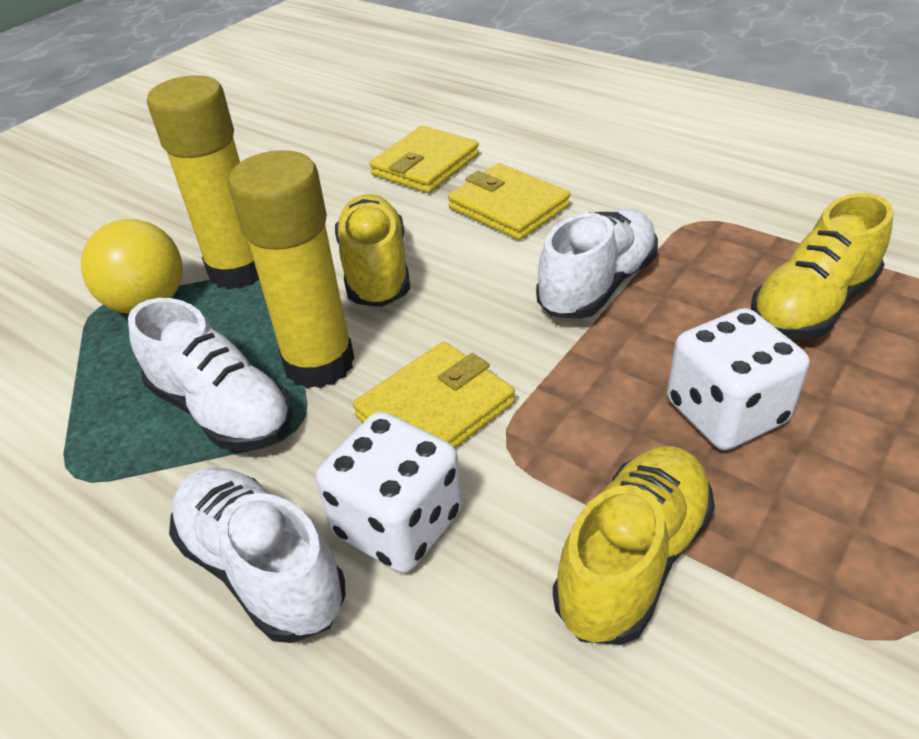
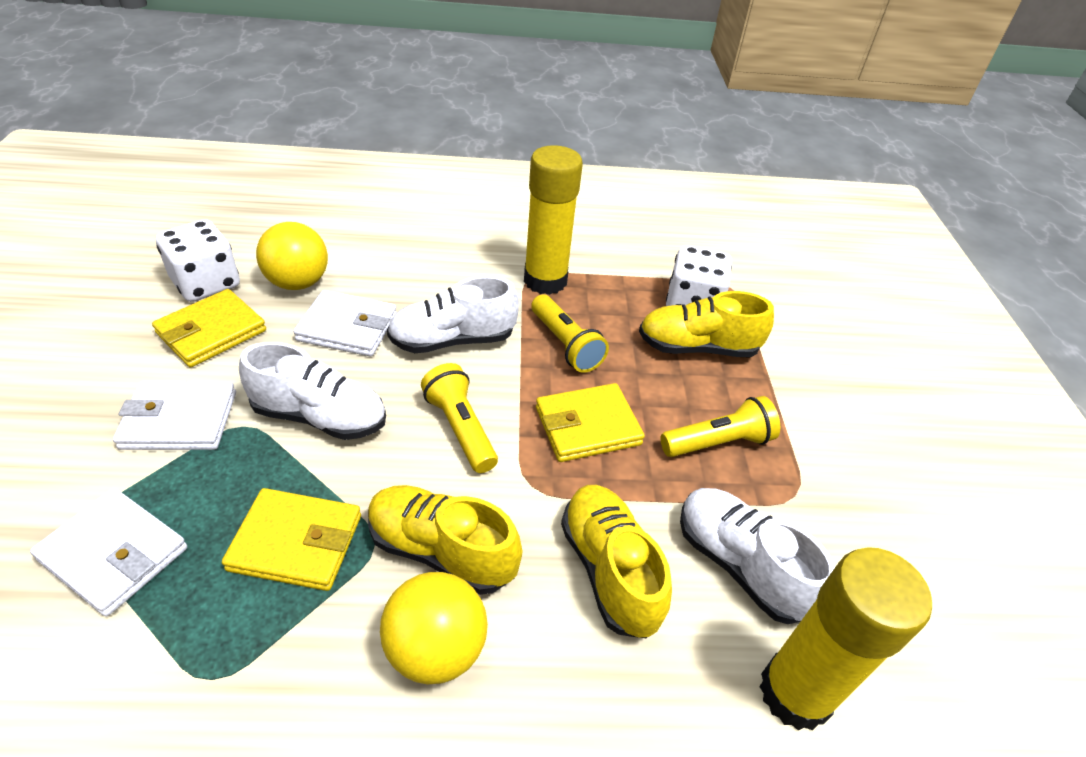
white wallet: 0 -> 3
yellow ball: 1 -> 2
yellow flashlight: 0 -> 3

